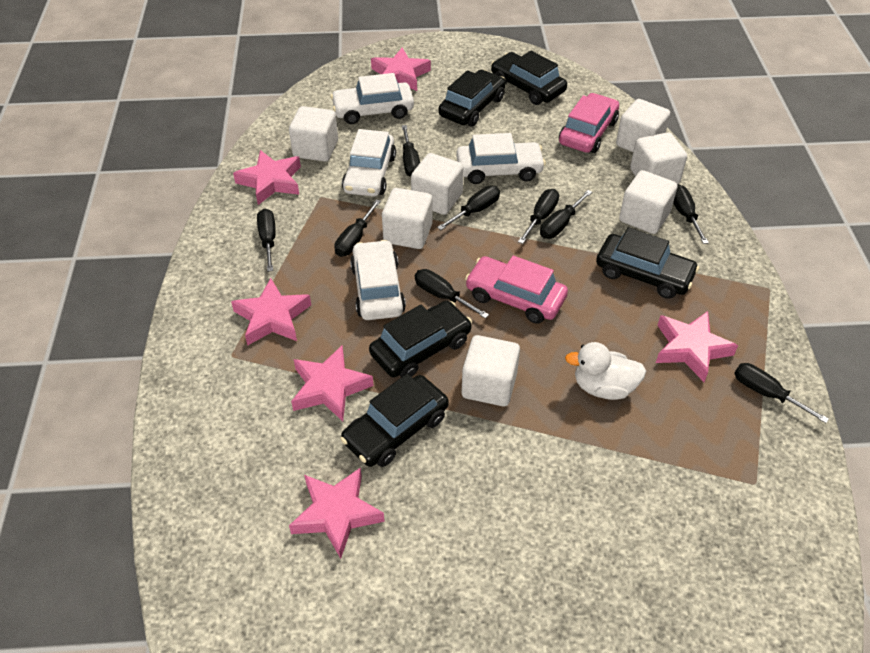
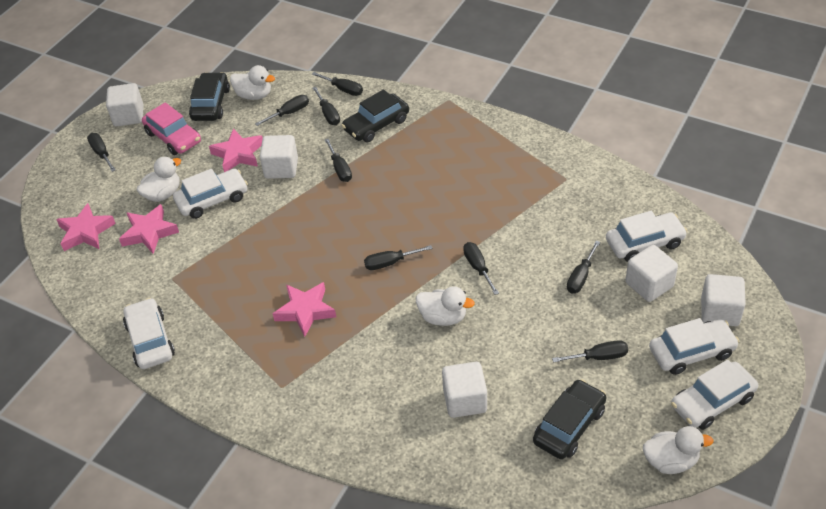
black car: 5 -> 3
pink car: 2 -> 1
pink star: 6 -> 4
white car: 4 -> 5
white cube: 7 -> 5
white duck: 1 -> 4

